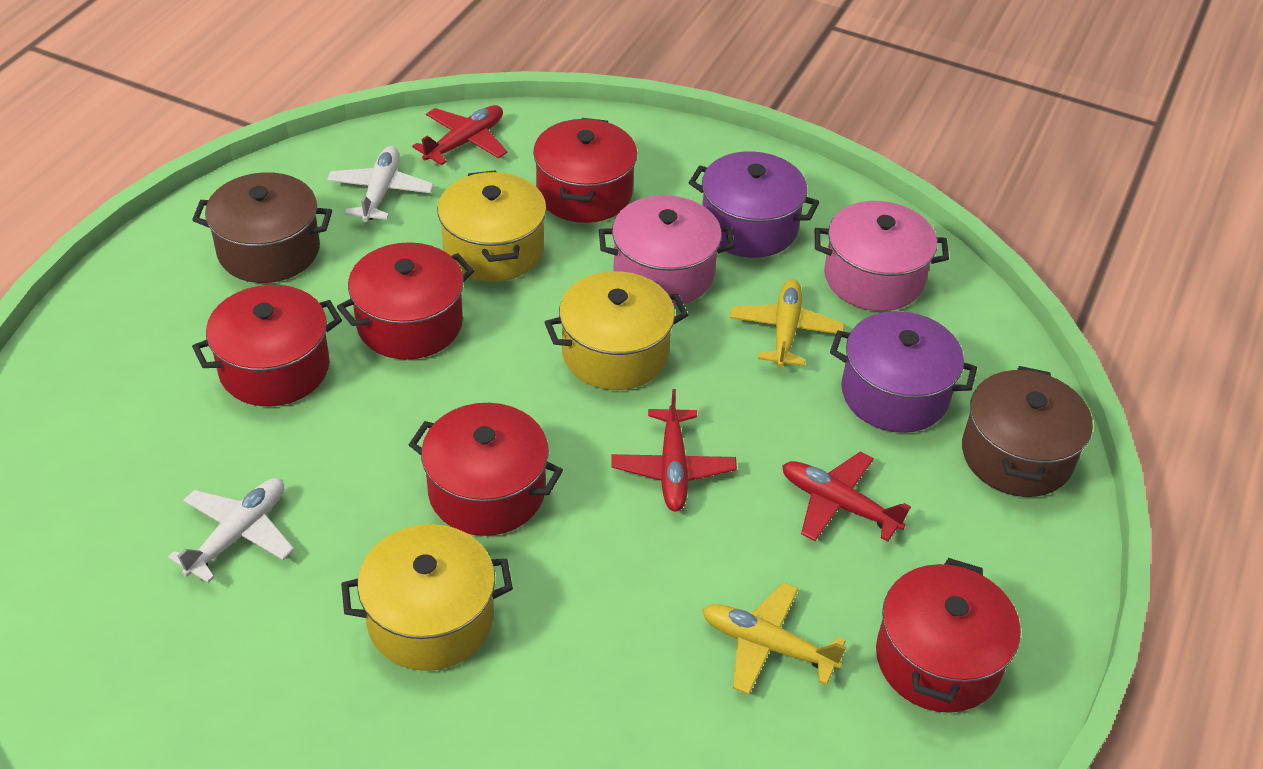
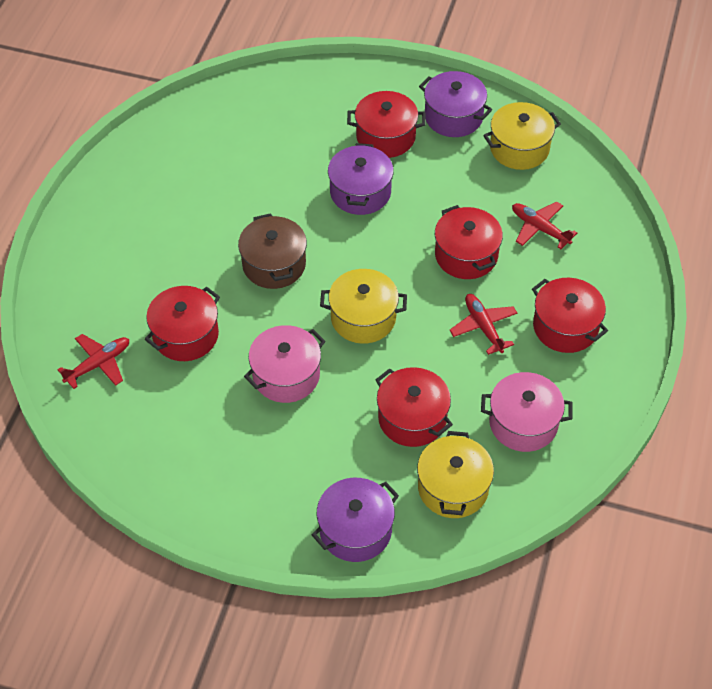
brown pot: 2 -> 1
purple pot: 2 -> 3
white plane: 2 -> 0
yellow plane: 2 -> 0

